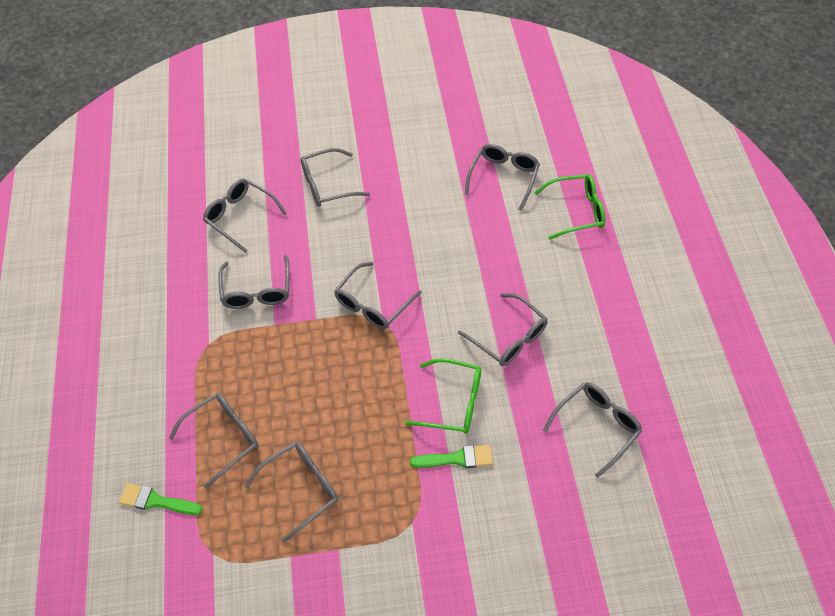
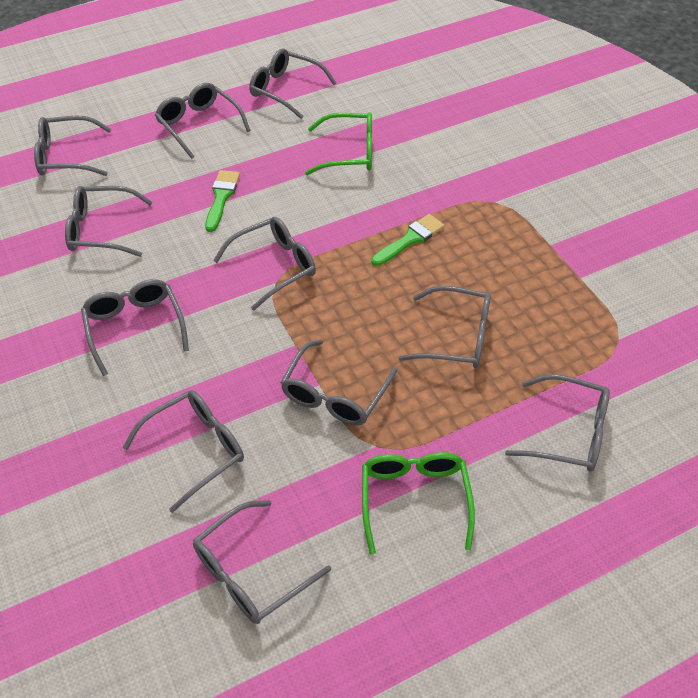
grey glasses: 9 -> 11

